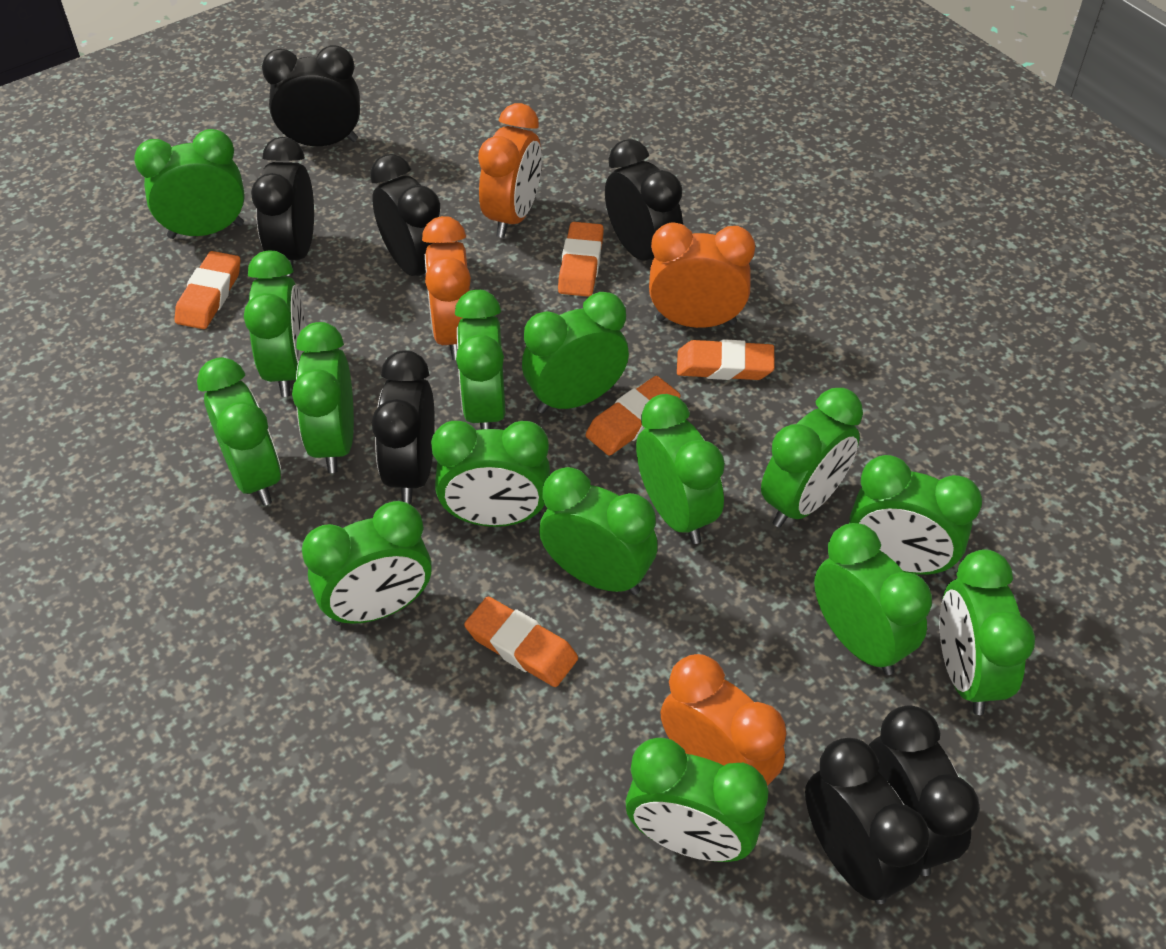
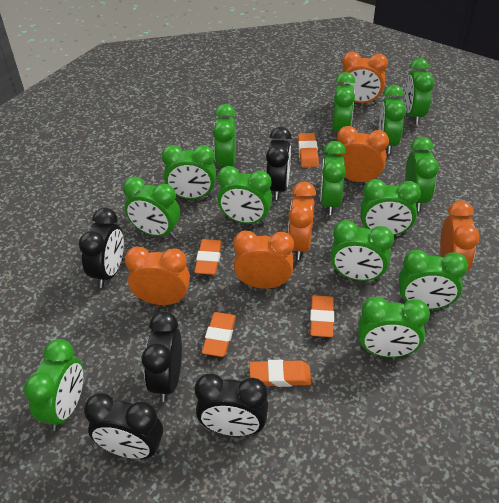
black clock: 7 -> 5
green clock: 15 -> 14
orange clock: 4 -> 6

